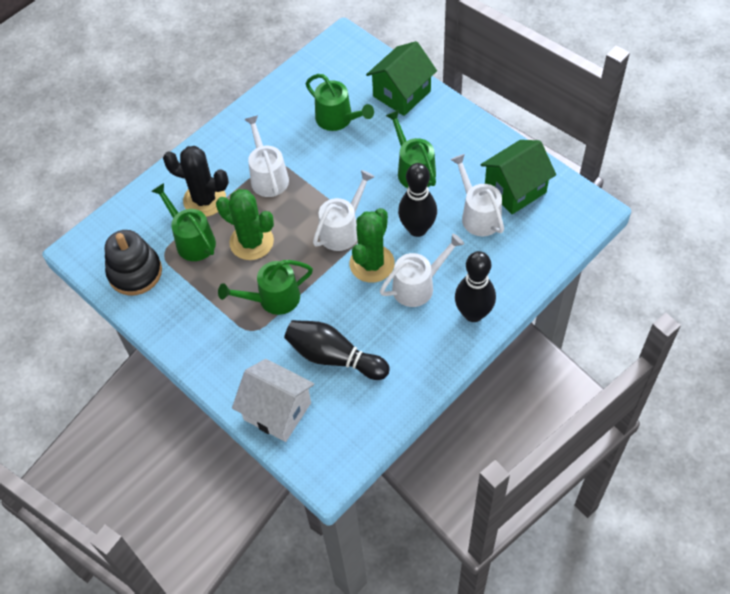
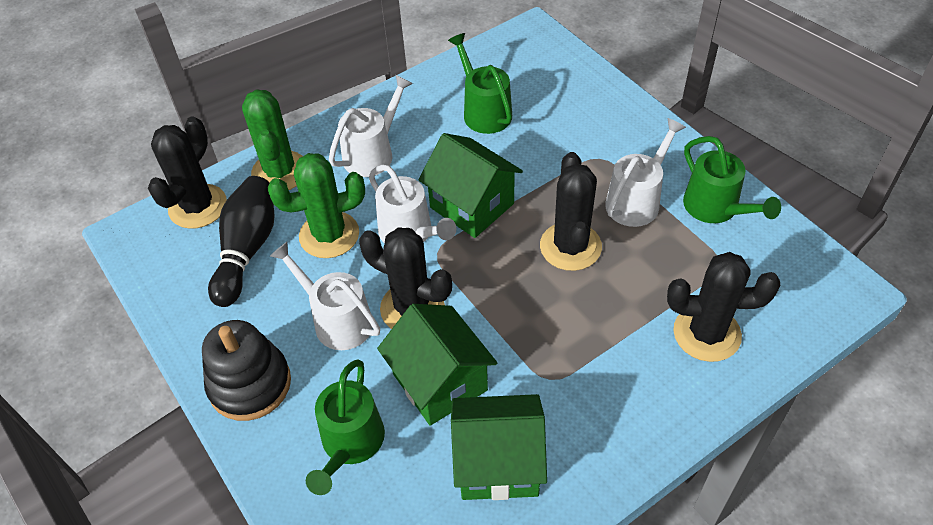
black bowling pin: 3 -> 1
black cactus: 1 -> 4
green house: 2 -> 3
green watering can: 4 -> 3
white house: 1 -> 0

